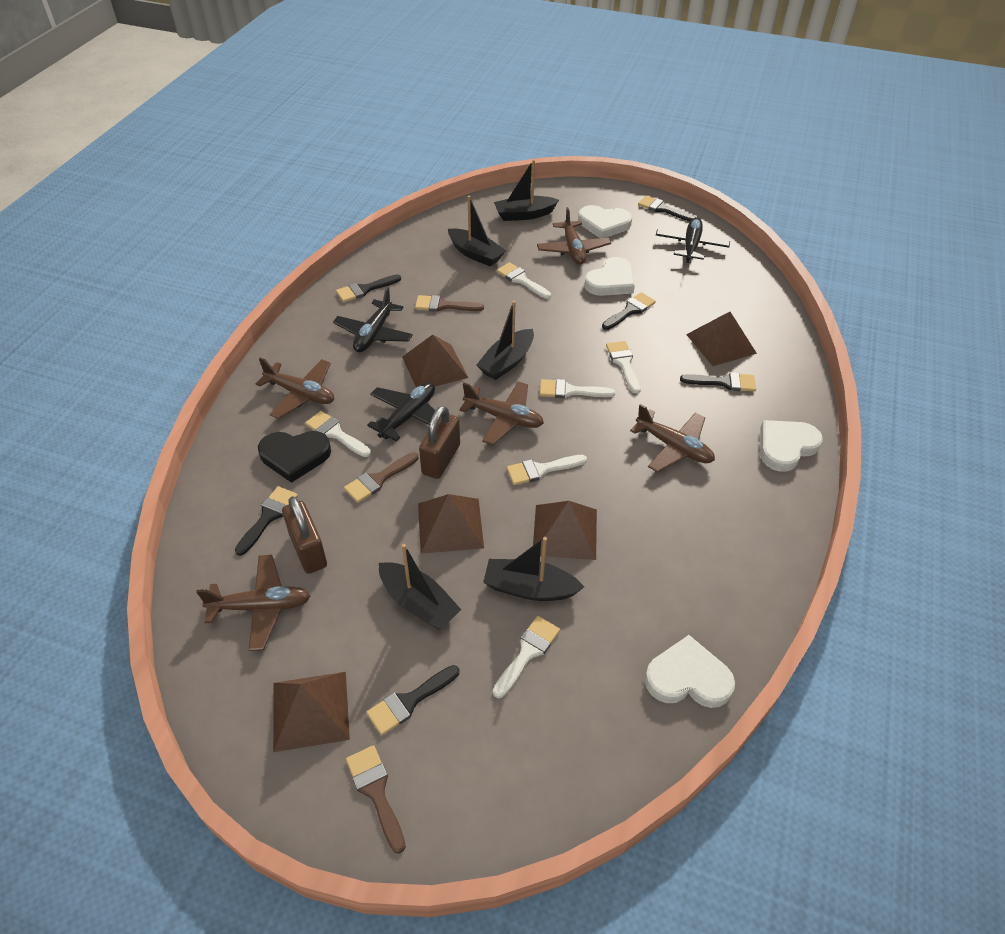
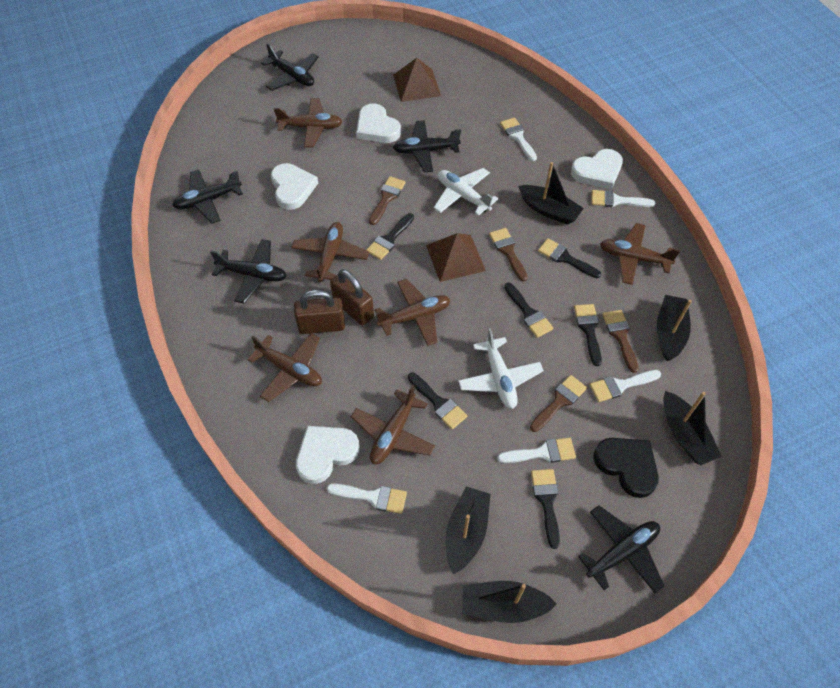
black plane: 3 -> 5
brown brush: 3 -> 4
brown plane: 5 -> 6
brown pyramid: 5 -> 2
white brush: 6 -> 5
white plane: 0 -> 2

